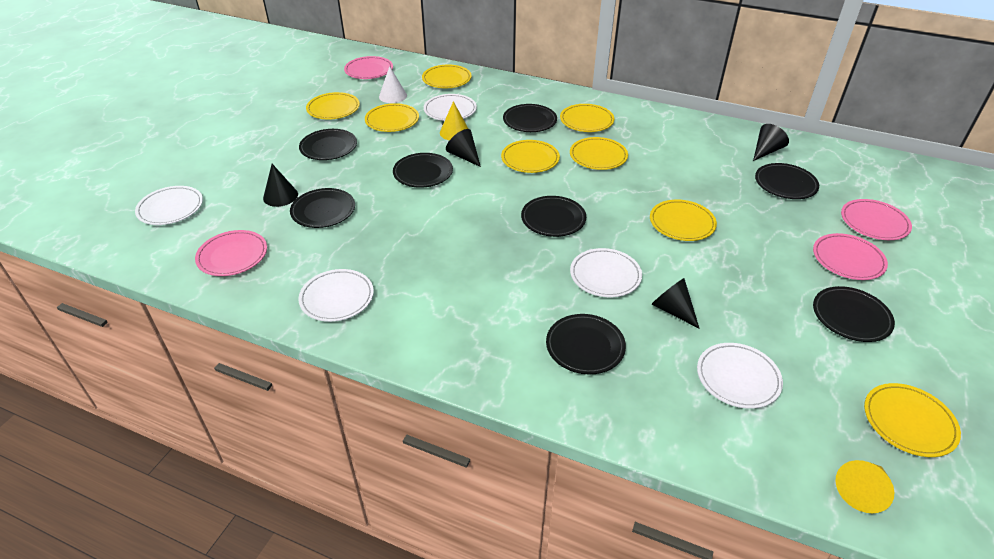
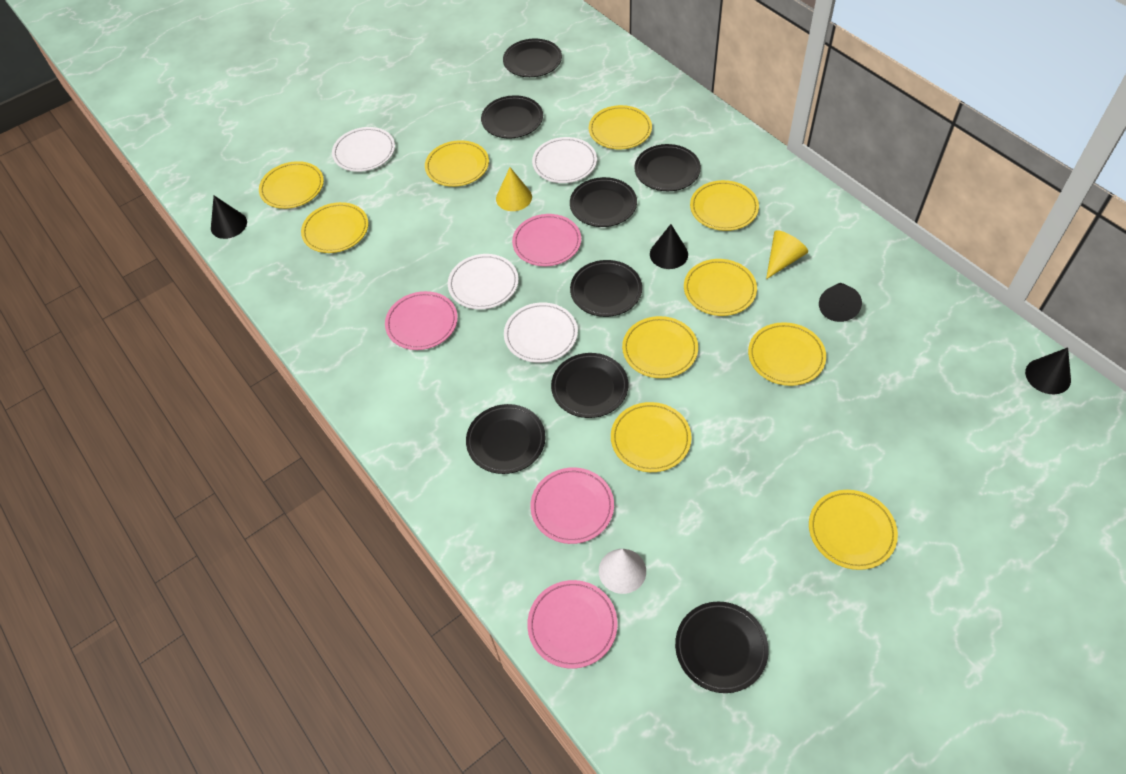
white plate: 5 -> 4
yellow plate: 8 -> 10

